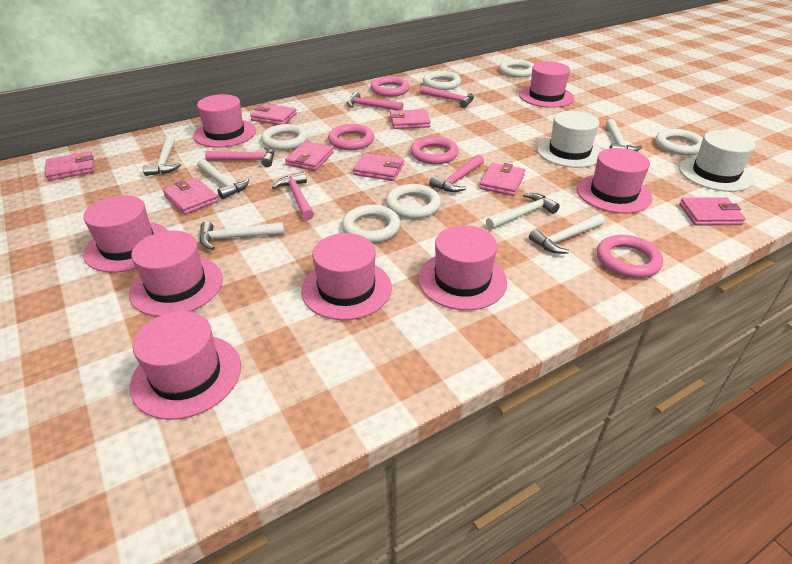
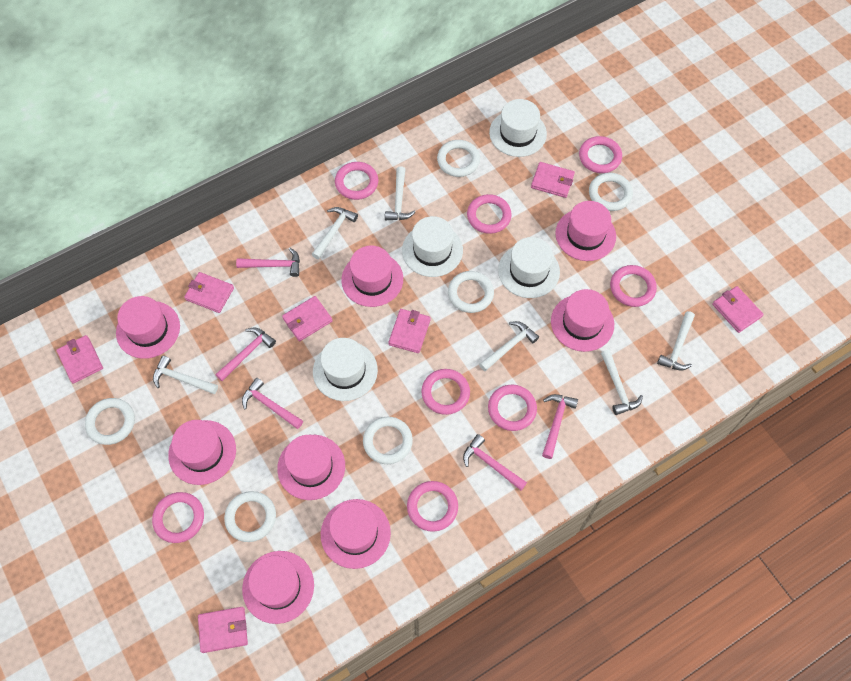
pink ring: 4 -> 8
pink wallet: 8 -> 7
white hat: 2 -> 4

